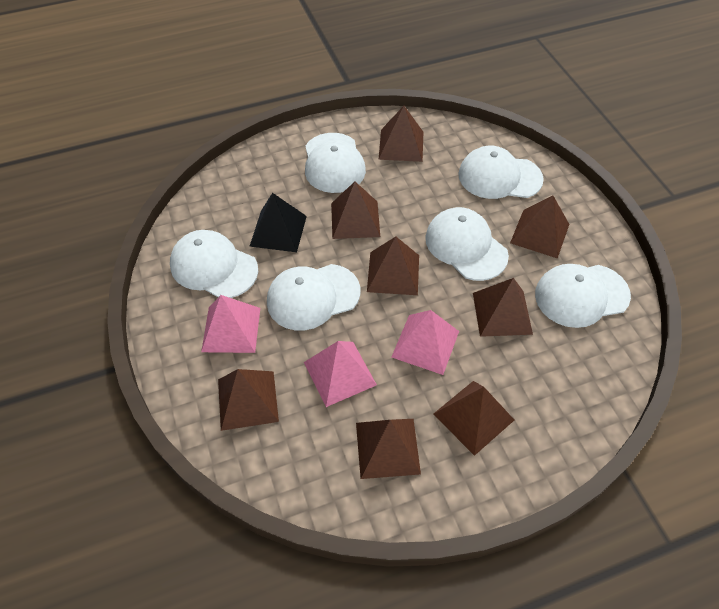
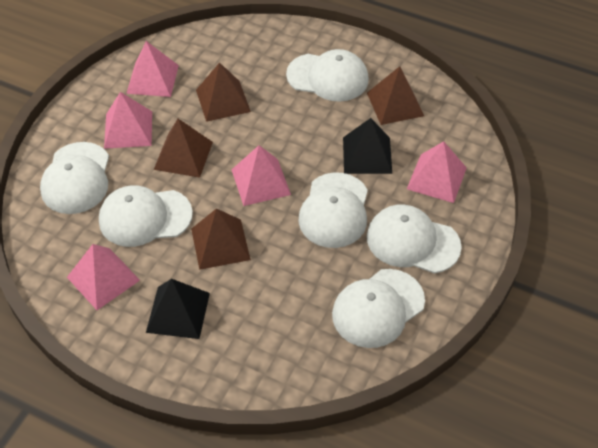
black pyramid: 1 -> 2
brown pyramid: 8 -> 4
pink pyramid: 3 -> 5

